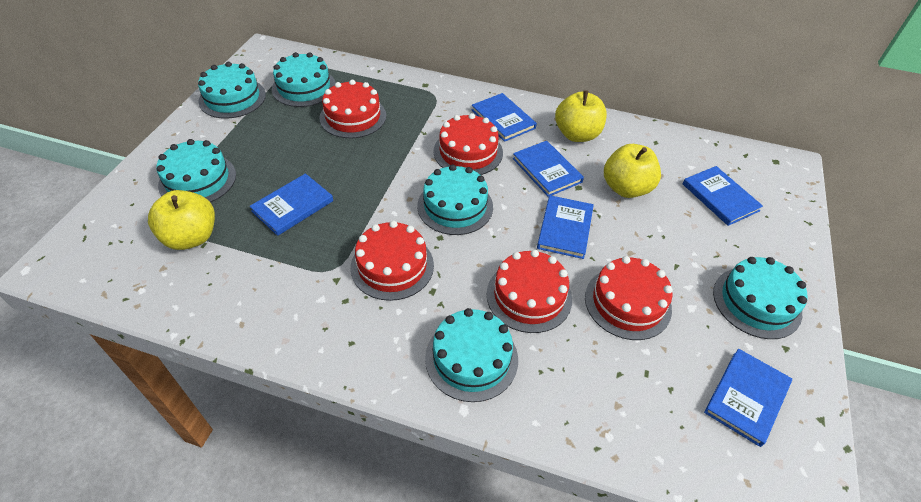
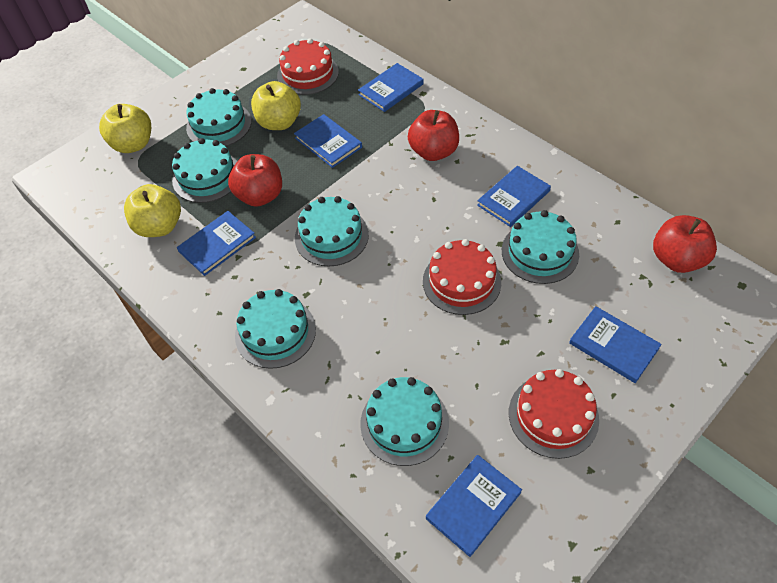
red apple: 0 -> 3
red cake: 5 -> 3

